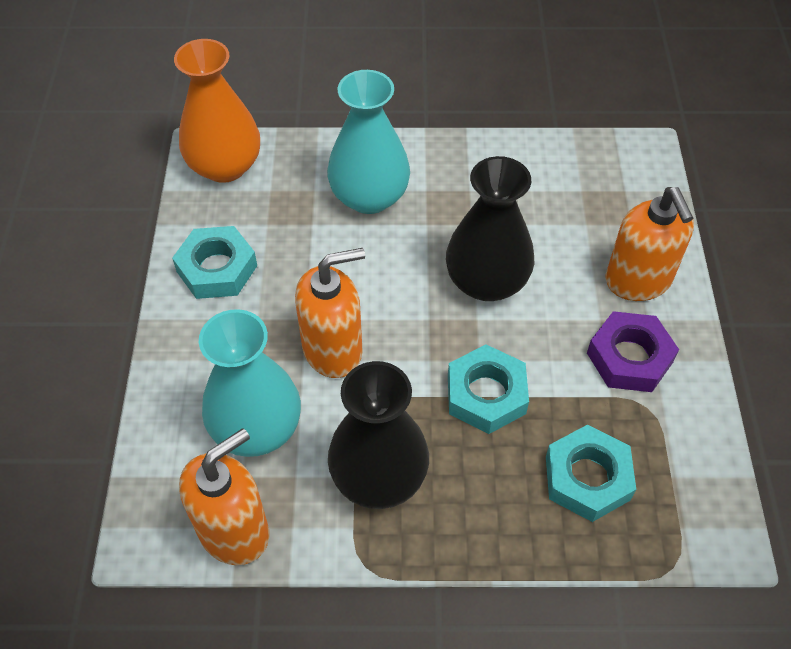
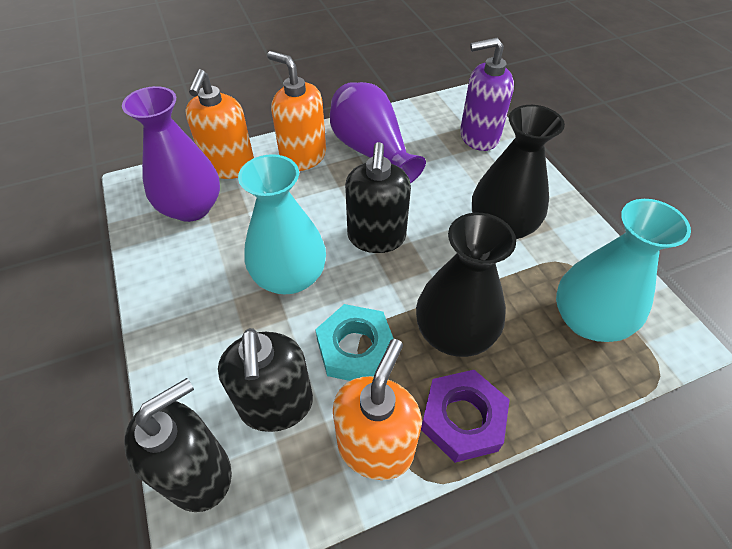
black soap dispenser: 0 -> 3
orange vase: 1 -> 0
purple soap dispenser: 0 -> 1
purple vase: 0 -> 2
turquoise nut: 3 -> 1

